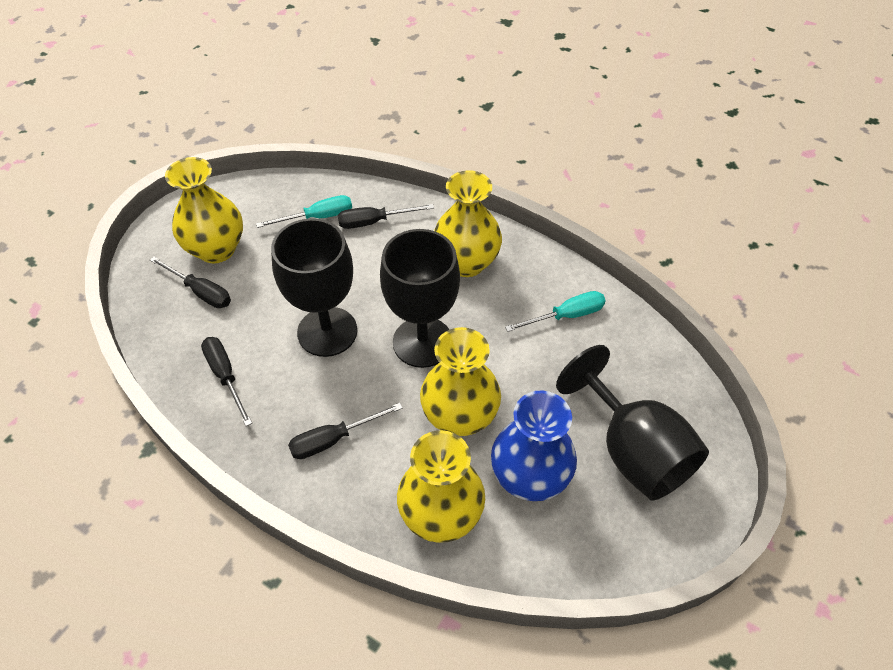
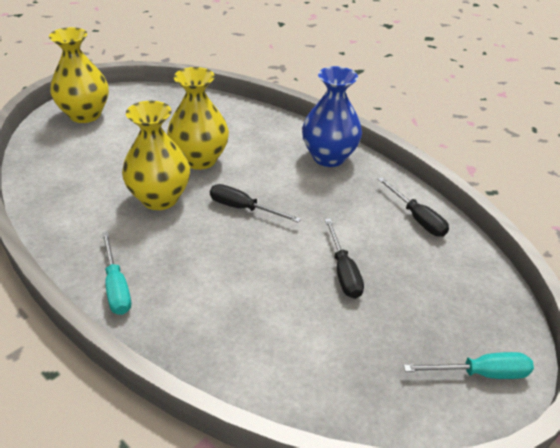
black goblet: 3 -> 0
black screwdriver: 4 -> 3
yellow vase: 4 -> 3

